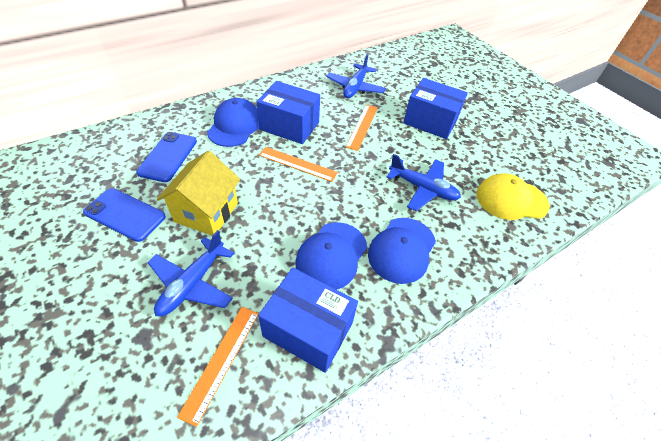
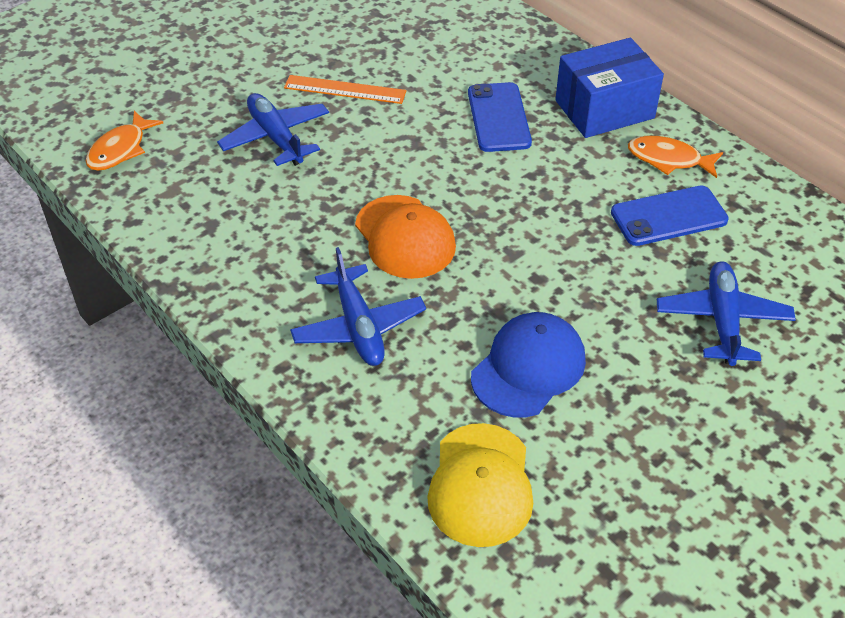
blue box: 3 -> 1
blue cap: 3 -> 1
orange cap: 0 -> 1
orange fish: 0 -> 2
orange ruler: 3 -> 1
yellow house: 1 -> 0

